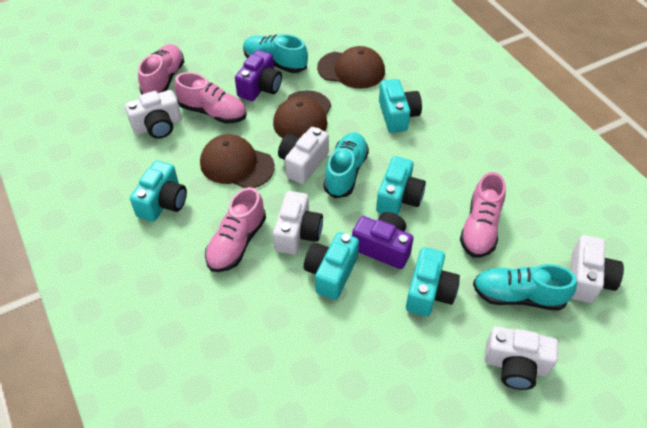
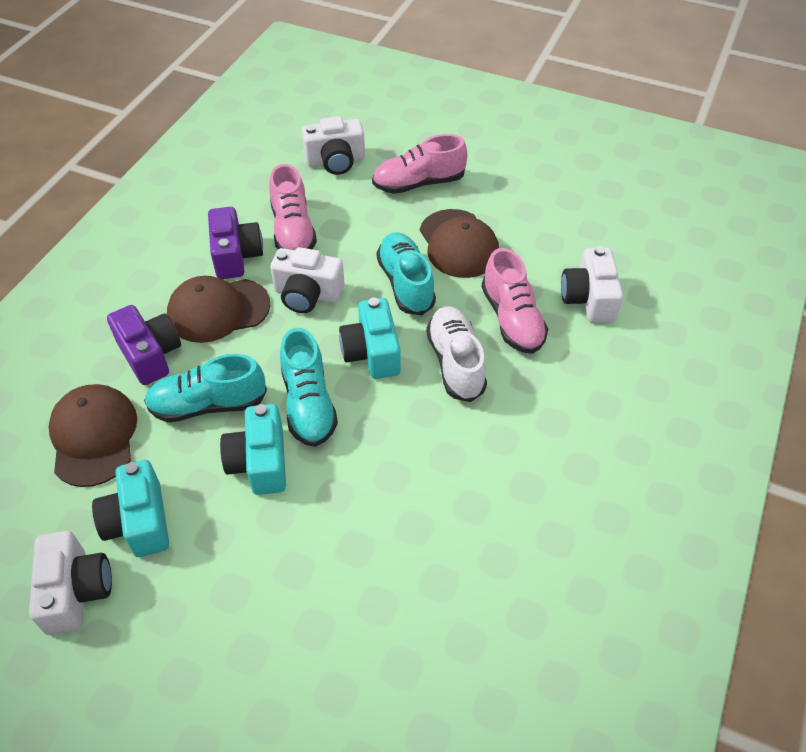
pink shoe: 4 -> 3
turquoise camera: 5 -> 3
white camera: 5 -> 4
white shoe: 0 -> 1

